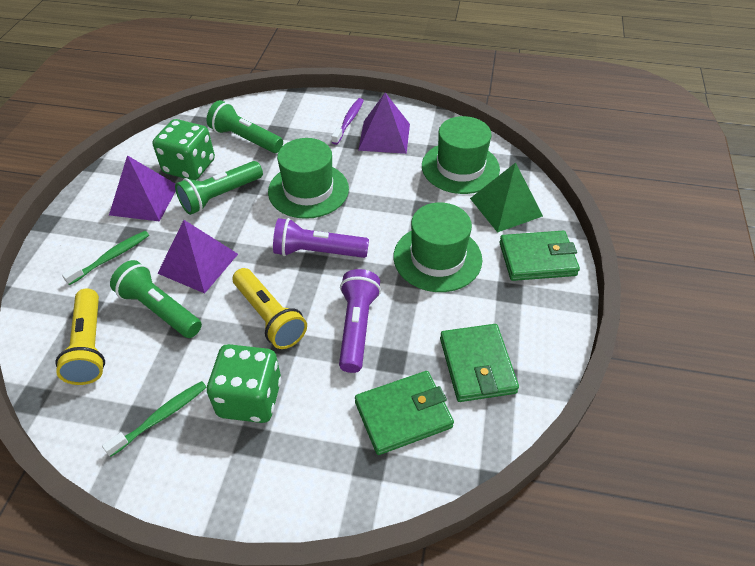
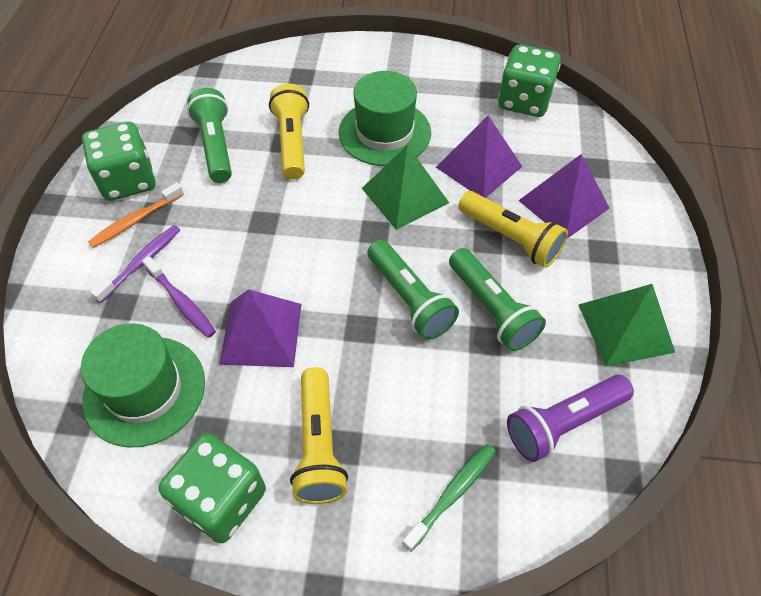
green dice: 2 -> 3
green hat: 3 -> 2
green pyramid: 1 -> 2
green toothbrush: 2 -> 1
green wallet: 3 -> 0
orange toothbrush: 0 -> 1
purple flashlight: 2 -> 1
purple toothbrush: 1 -> 2
yellow flashlight: 2 -> 3

